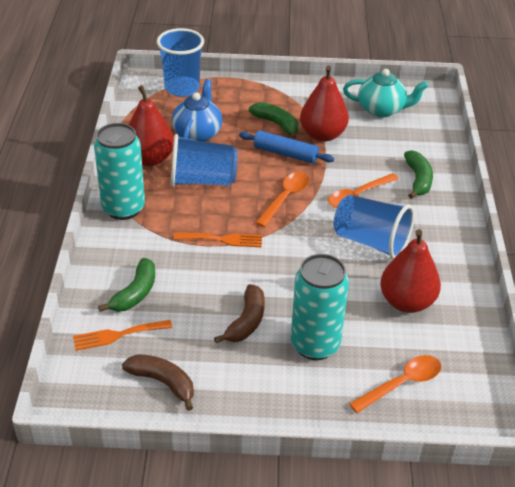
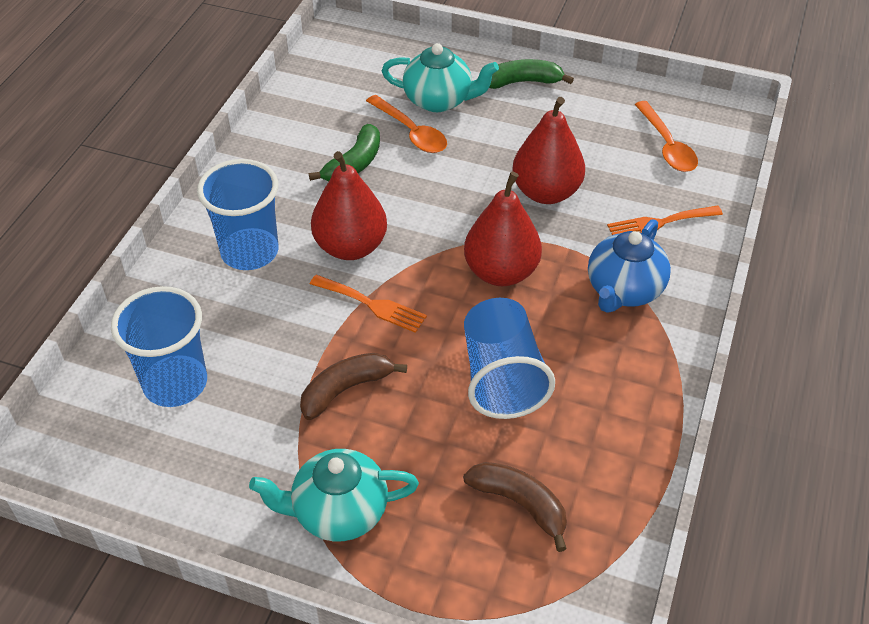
blue rolling pin: 1 -> 0
green banana: 3 -> 2
orange spoon: 3 -> 2
turquoise can: 2 -> 0
turquoise teapot: 1 -> 2

